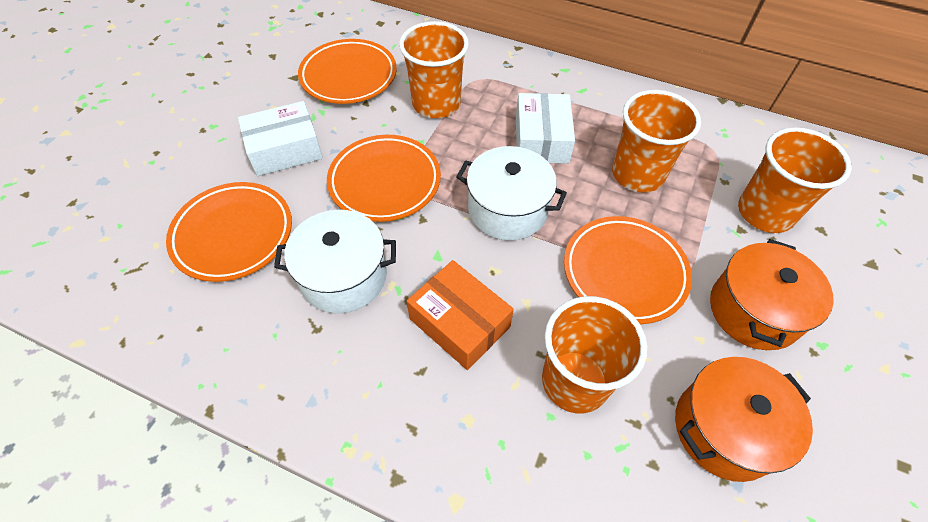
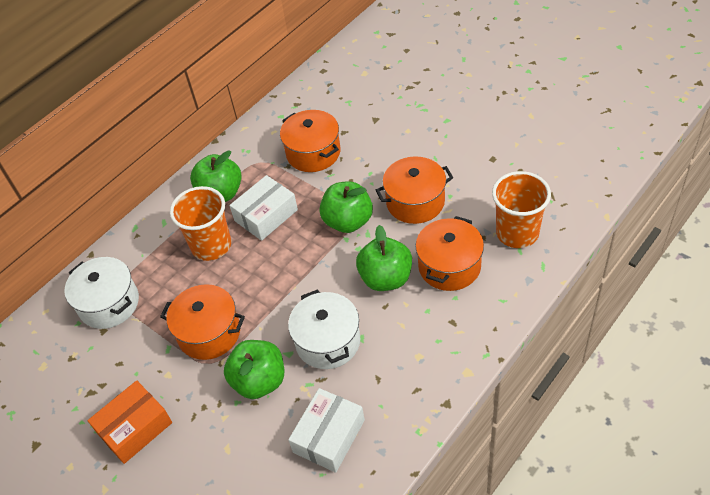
green apple: 0 -> 4
orange cup: 4 -> 2
orange plate: 4 -> 0
orange pot: 2 -> 4

